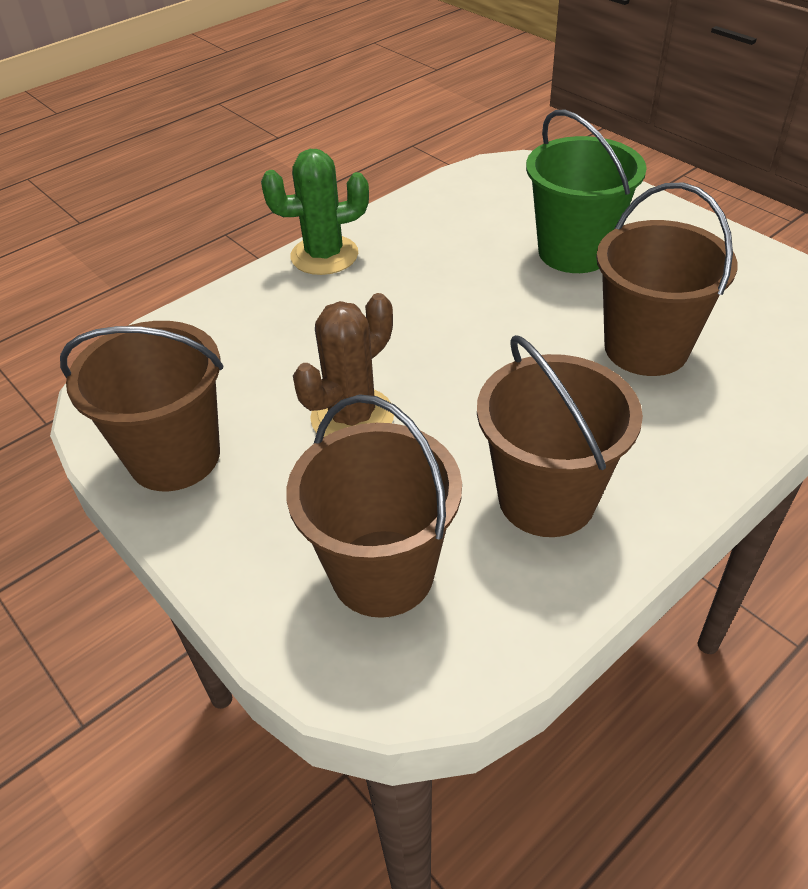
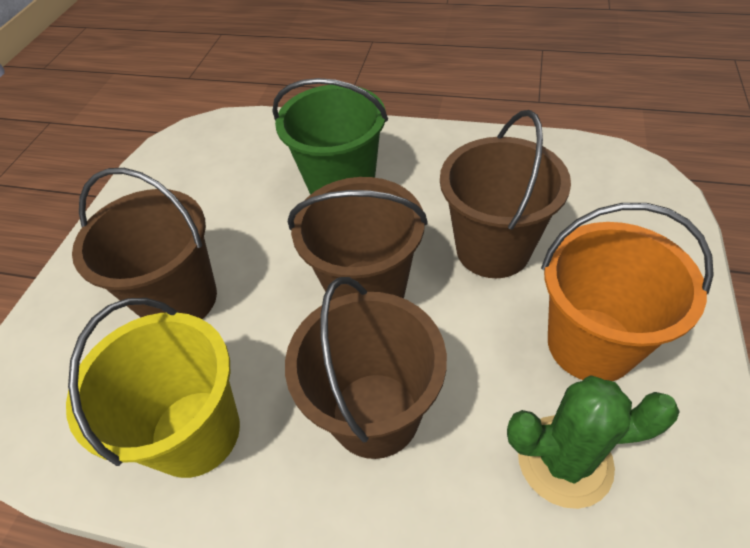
brown cactus: 1 -> 0
orange bucket: 0 -> 1
yellow bucket: 0 -> 1

